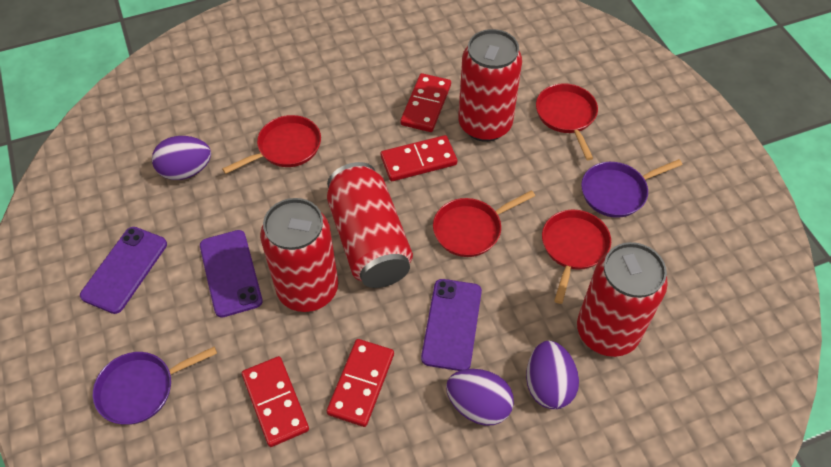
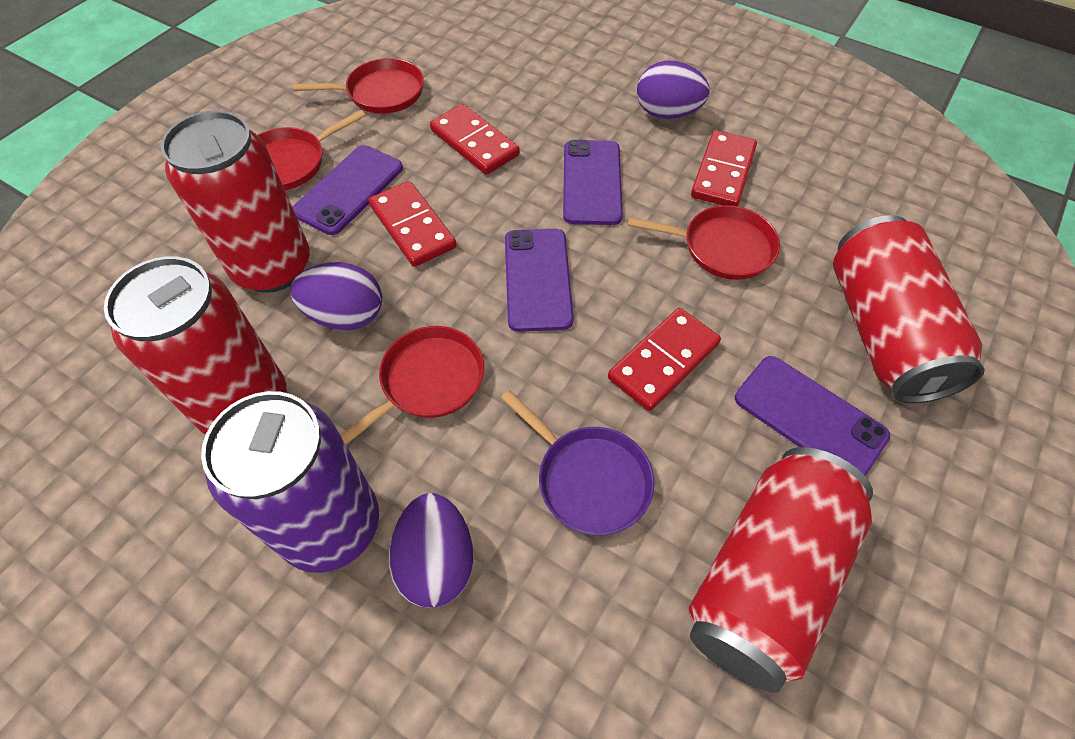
purple can: 0 -> 1
purple pan: 2 -> 1
purple phone: 3 -> 4

